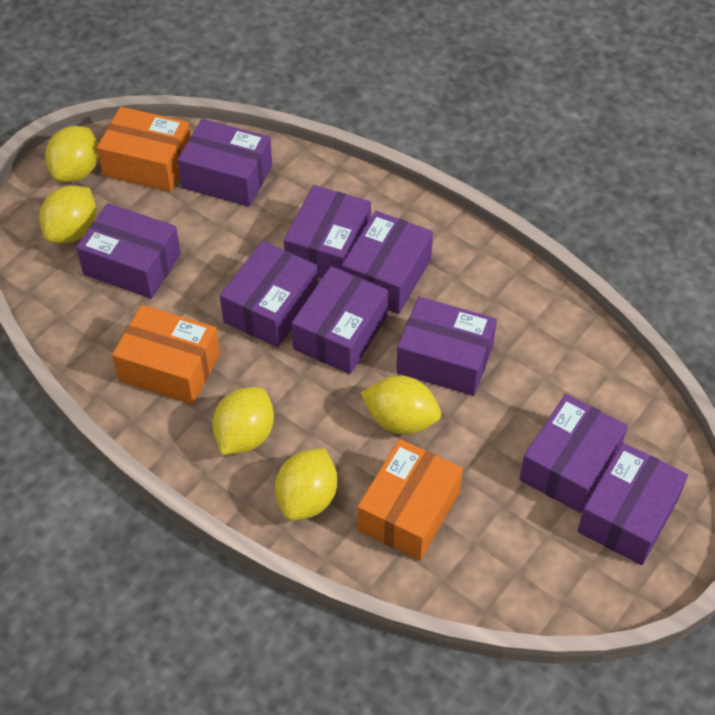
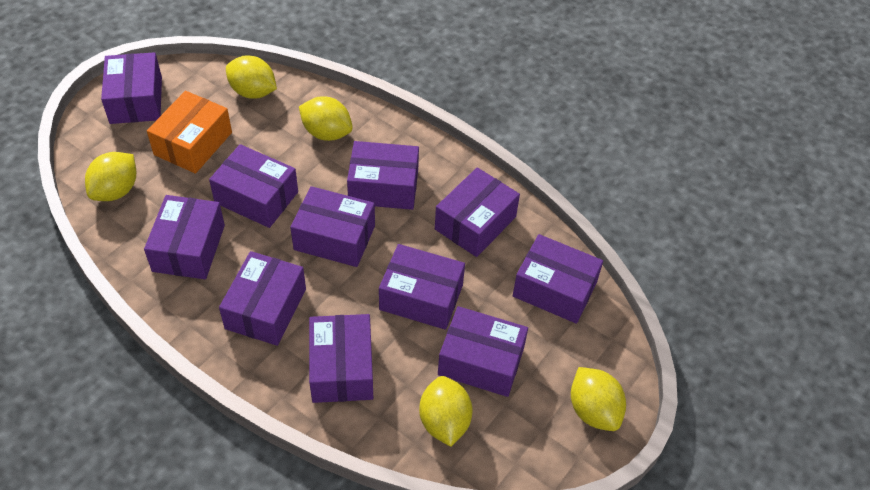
orange box: 3 -> 1
purple box: 9 -> 11

